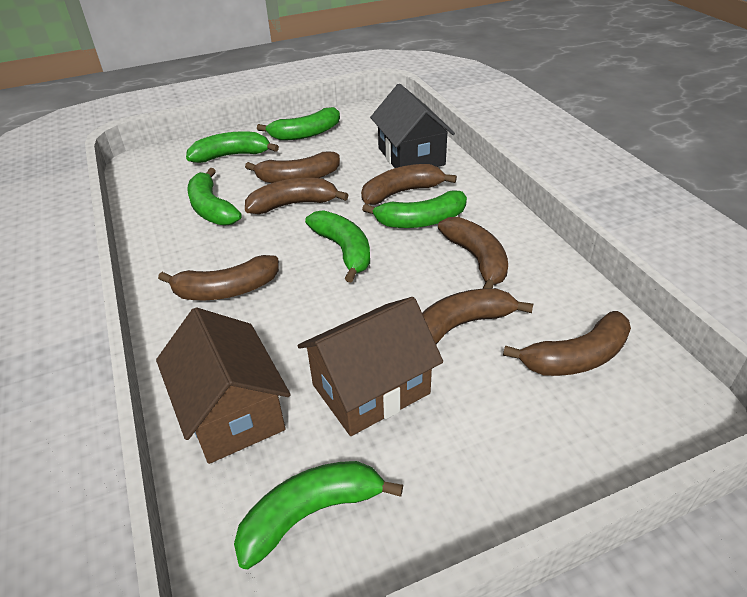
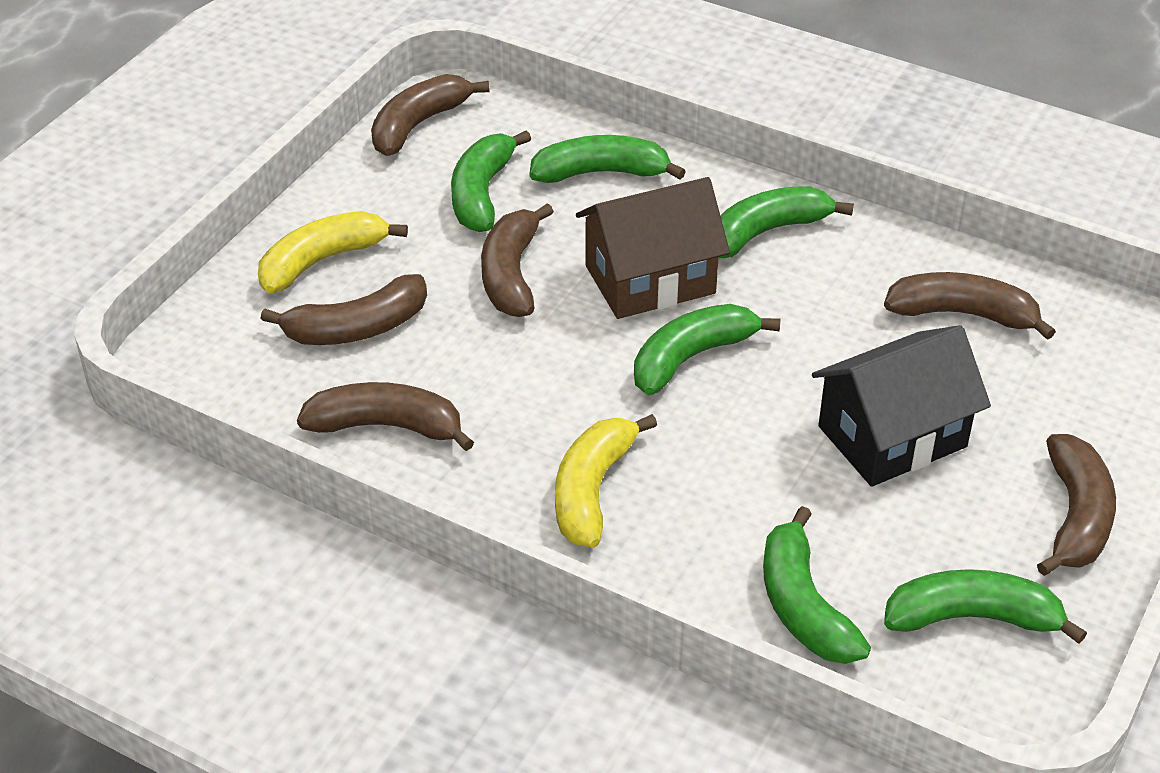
brown banana: 7 -> 6
brown house: 2 -> 1
yellow banana: 0 -> 2

